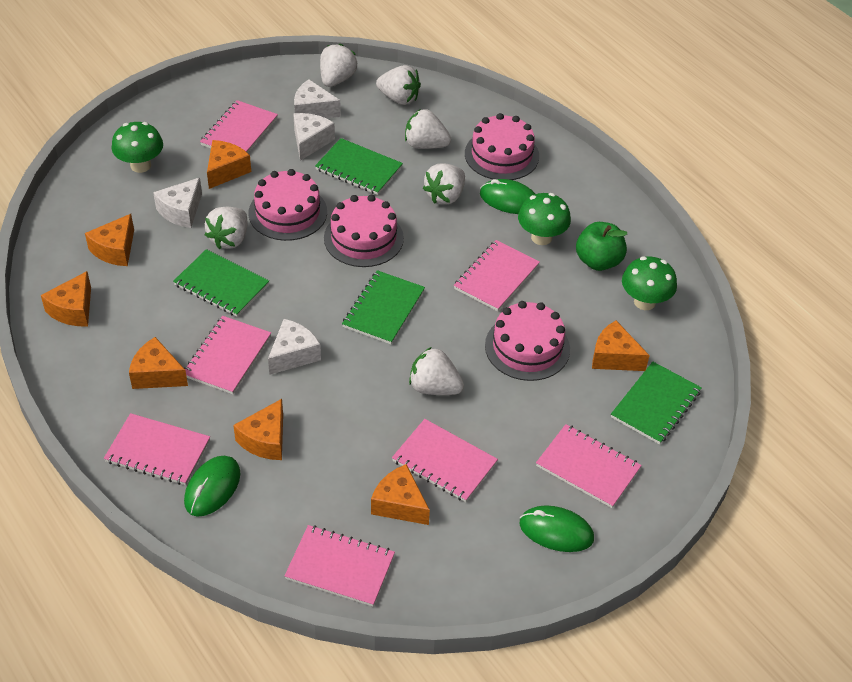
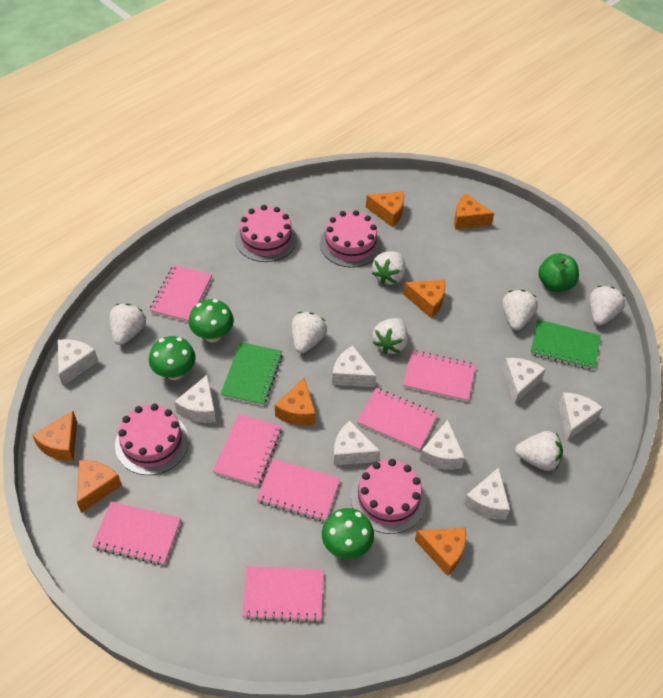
green mouse: 3 -> 0
green notebook: 4 -> 2
white cheese: 4 -> 8
white strawberry: 6 -> 7

